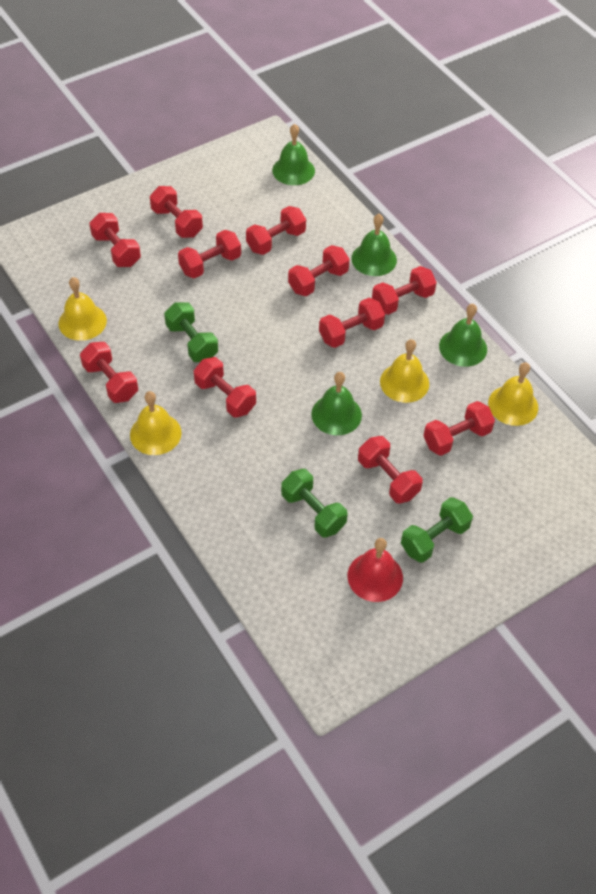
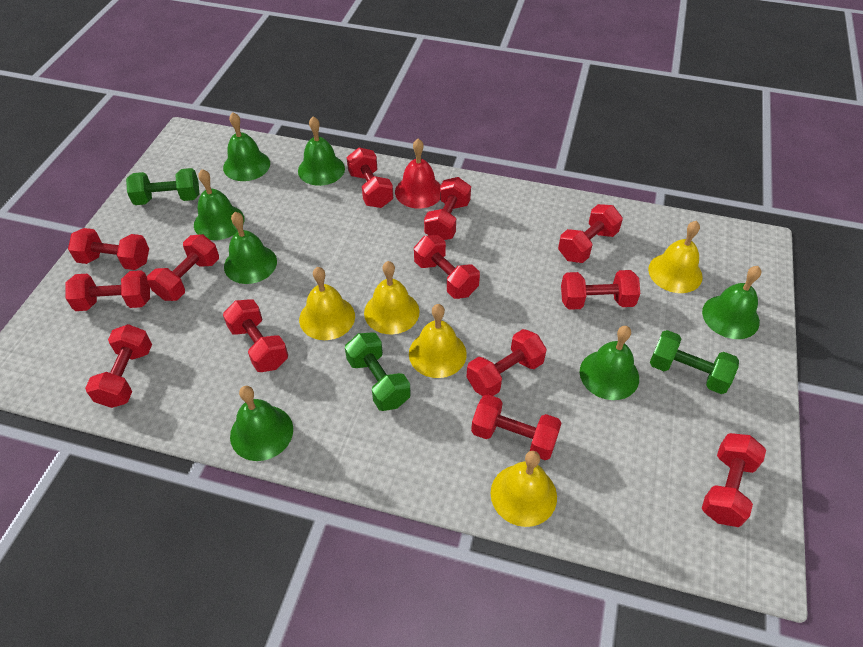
green bell: 4 -> 7
red dumbbell: 11 -> 13
yellow bell: 4 -> 5

